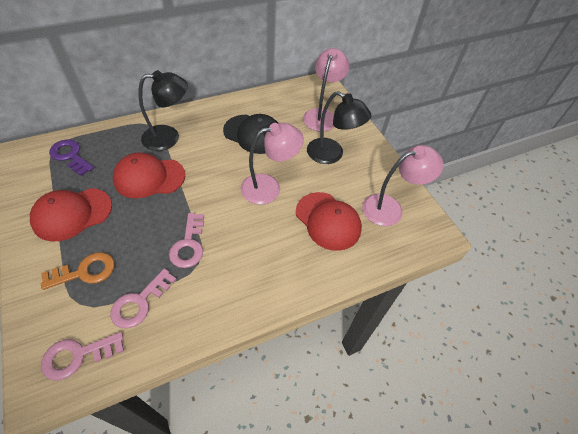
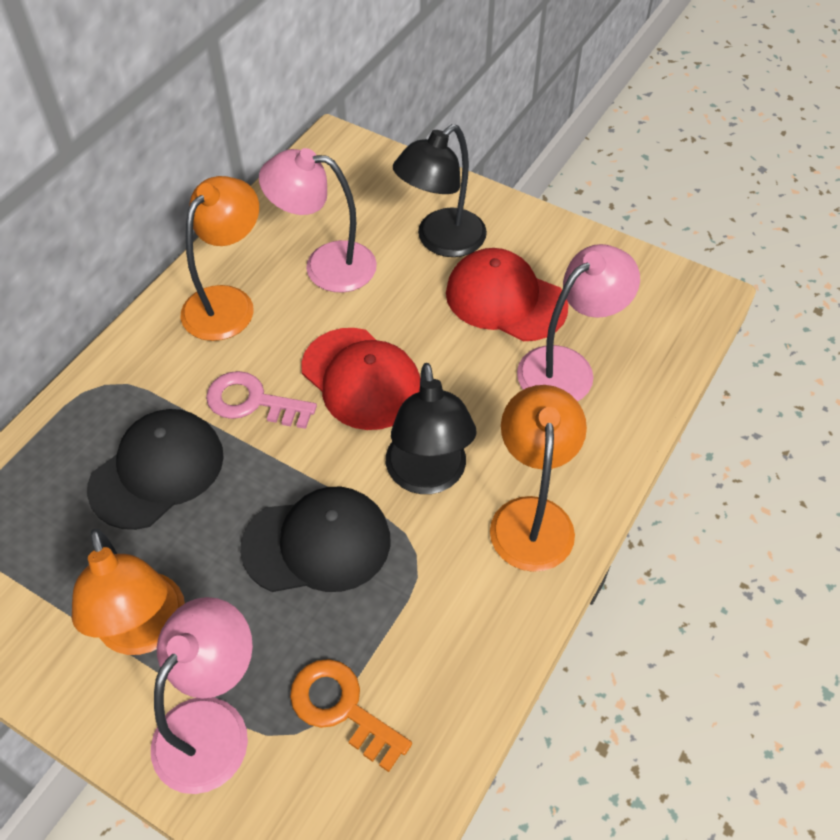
black cap: 1 -> 2
orange lamp: 0 -> 3
pink key: 3 -> 1
purple key: 1 -> 0
red cap: 3 -> 2

